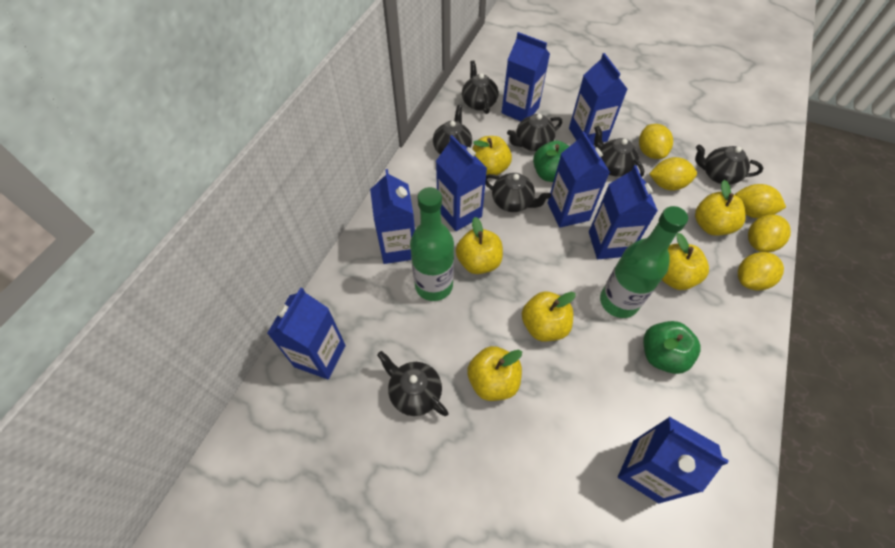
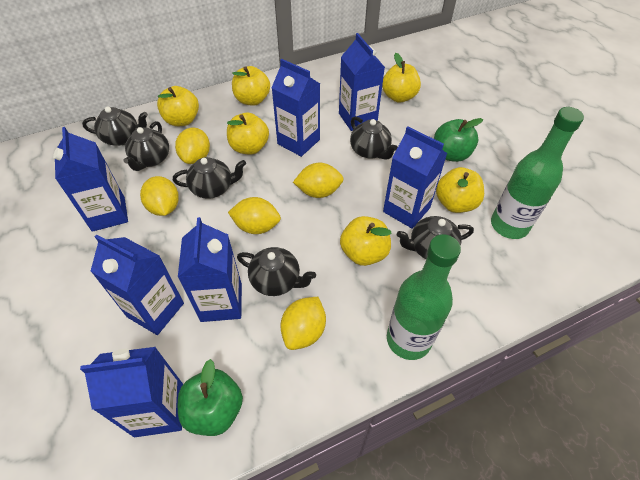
black teapot: 7 -> 6
blue carton: 8 -> 7

